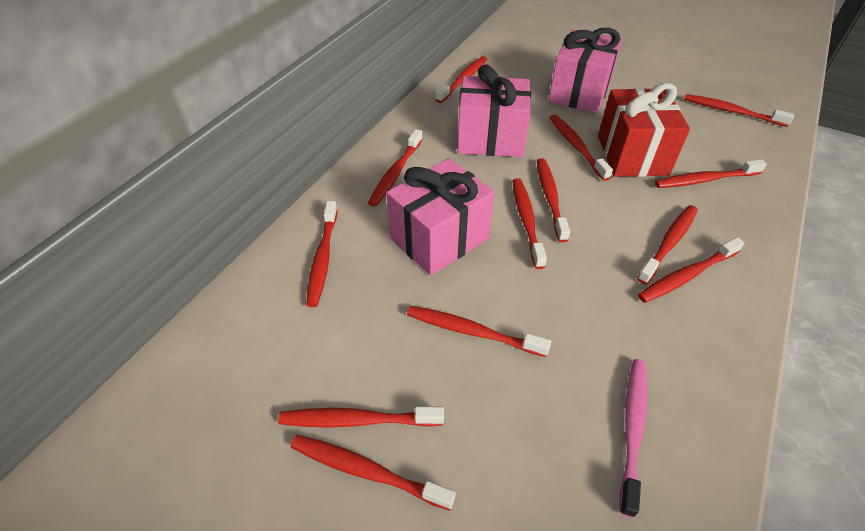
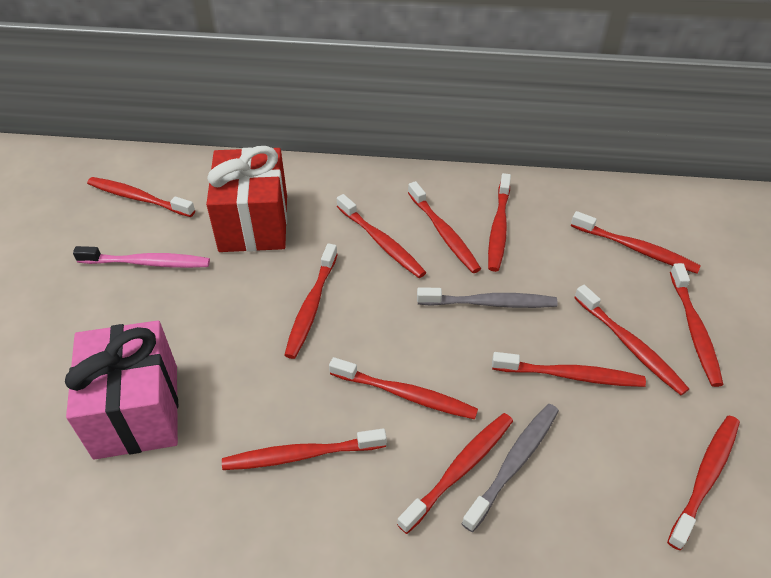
grey toothbrush: 0 -> 2
pink gift: 3 -> 1

